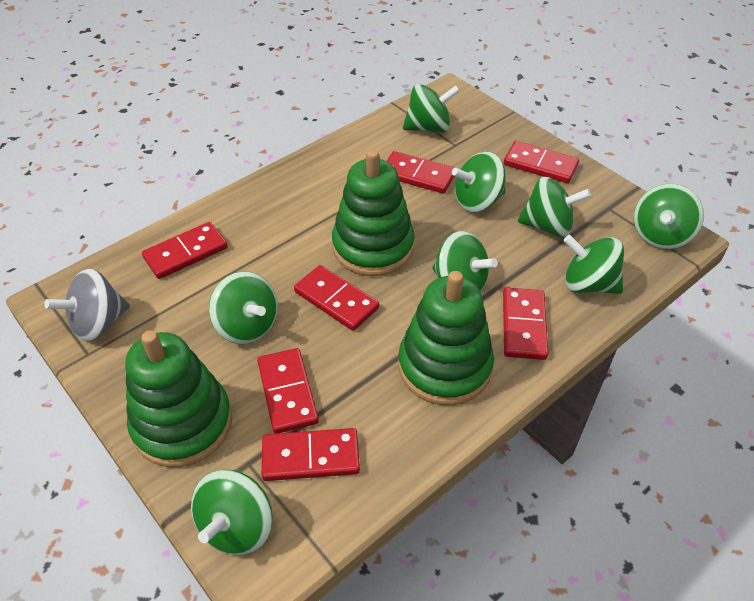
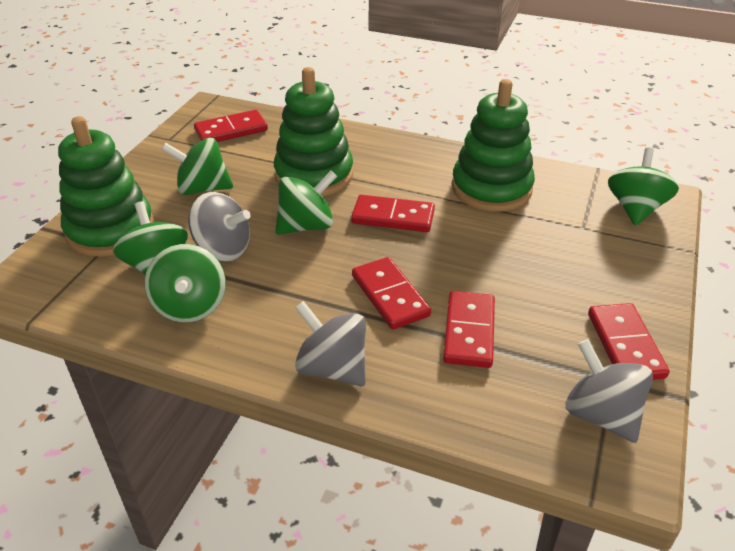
green spinning top: 8 -> 5
grey spinning top: 1 -> 3
red domino: 7 -> 5

